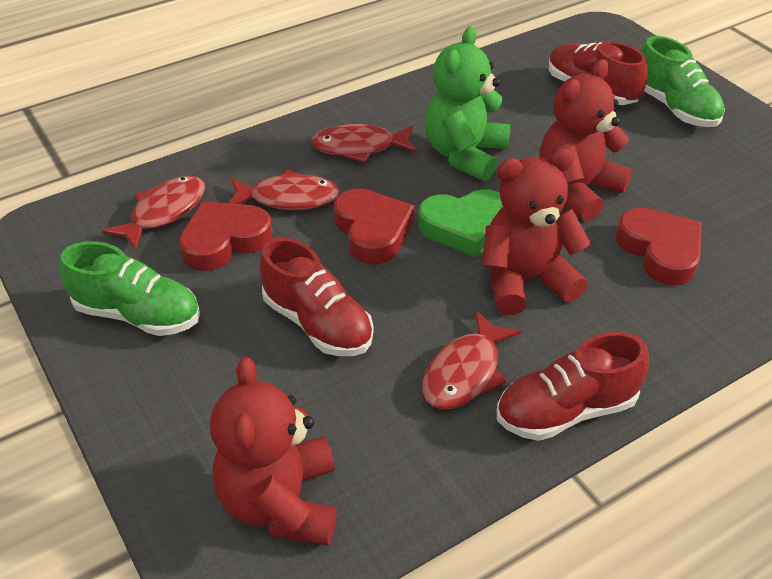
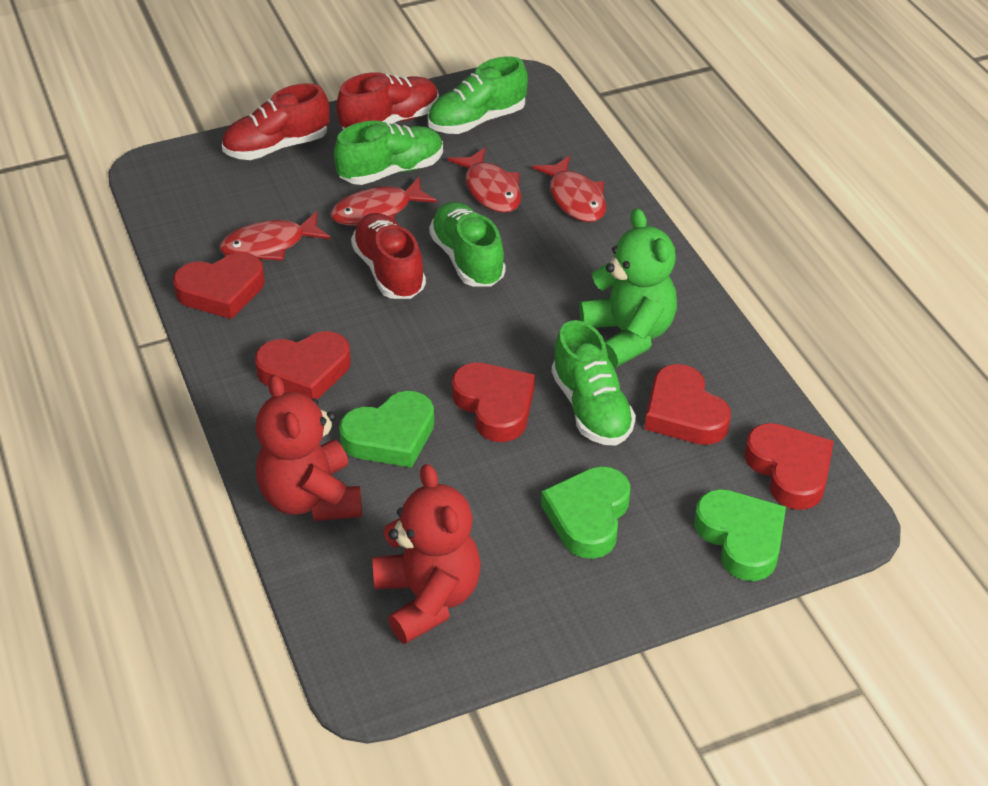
green heart: 1 -> 3
green shoe: 2 -> 4
red heart: 3 -> 5
red teddy bear: 3 -> 2

